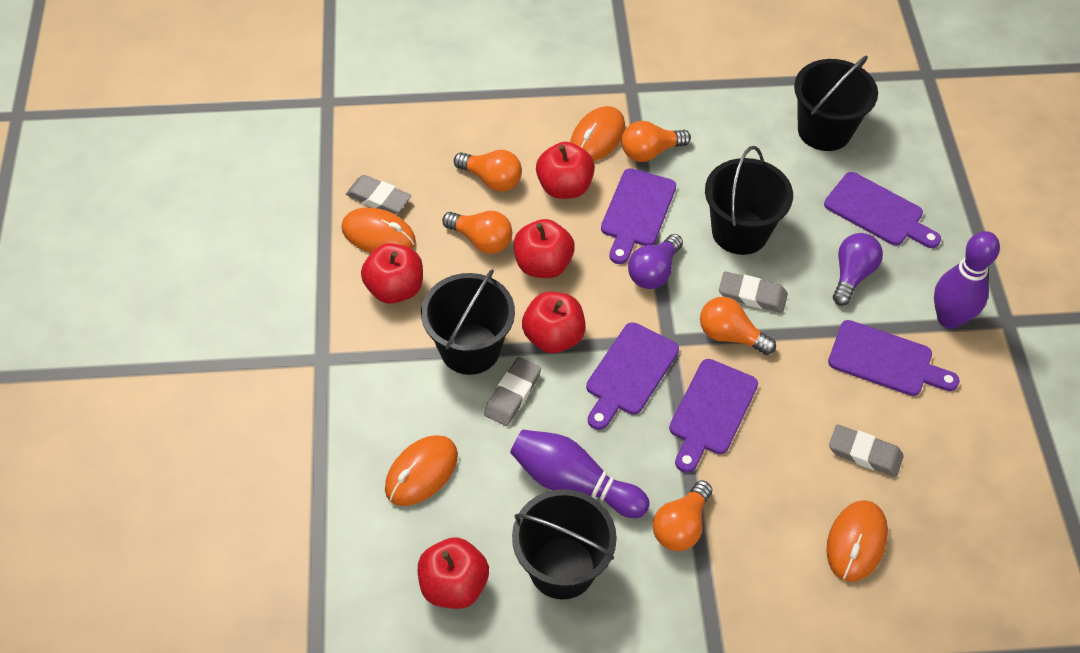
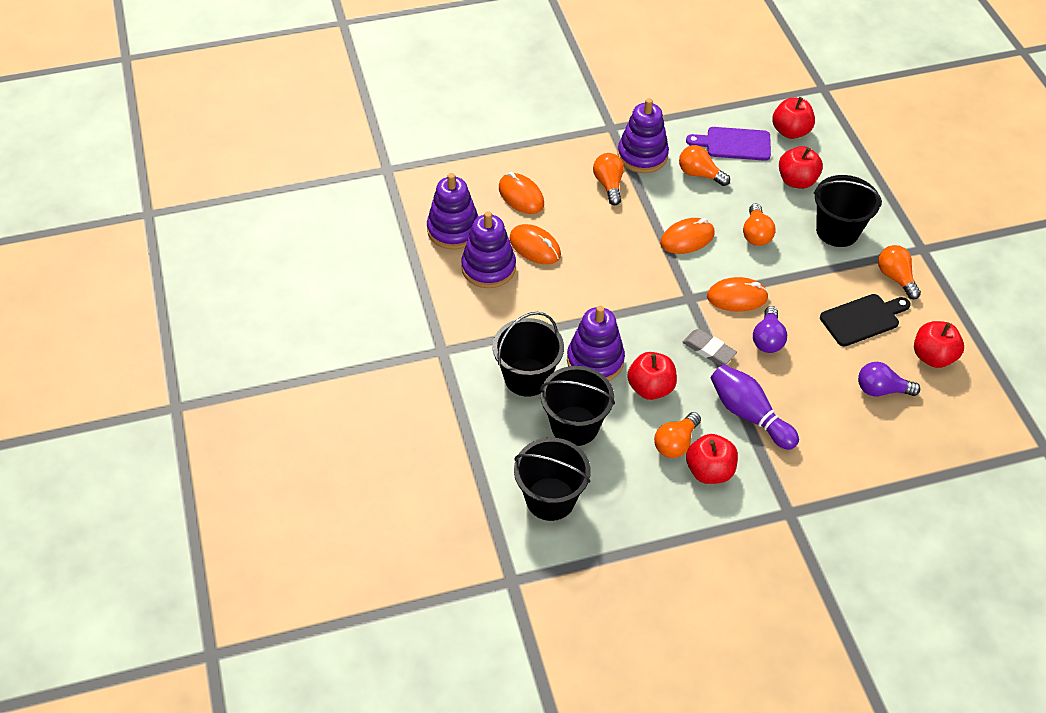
black cutting board: 0 -> 1
grey eraser: 4 -> 1
purple bowling pin: 2 -> 1
purple cutting board: 5 -> 1
purple stacking toy: 0 -> 4

